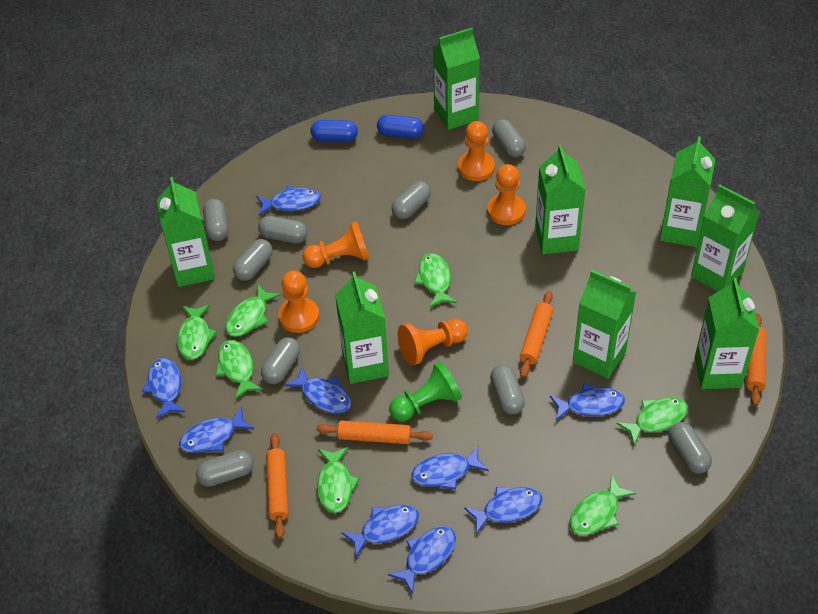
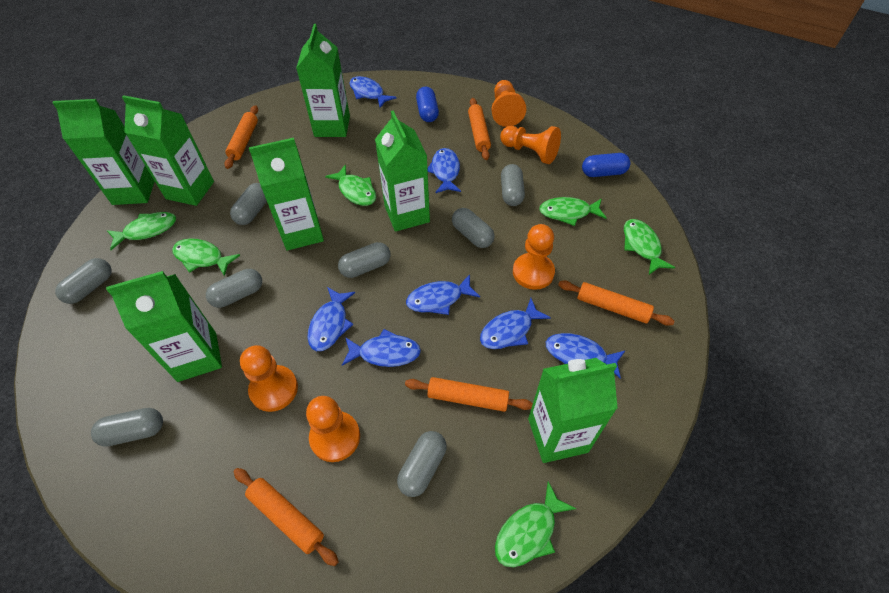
blue fish: 9 -> 7
green carton: 8 -> 7
green fish: 7 -> 6
green pawn: 1 -> 0
grey capsule: 9 -> 8
orange rolling pin: 4 -> 5

